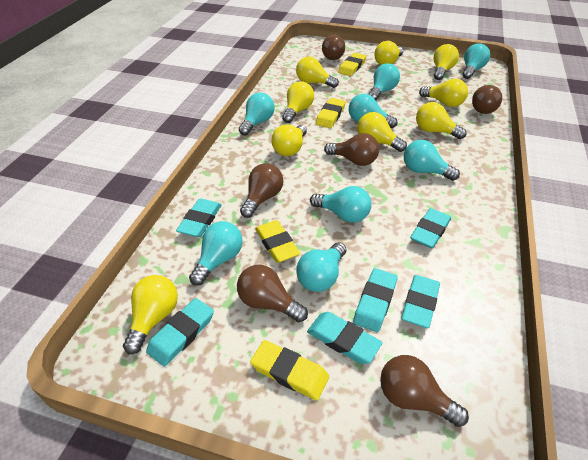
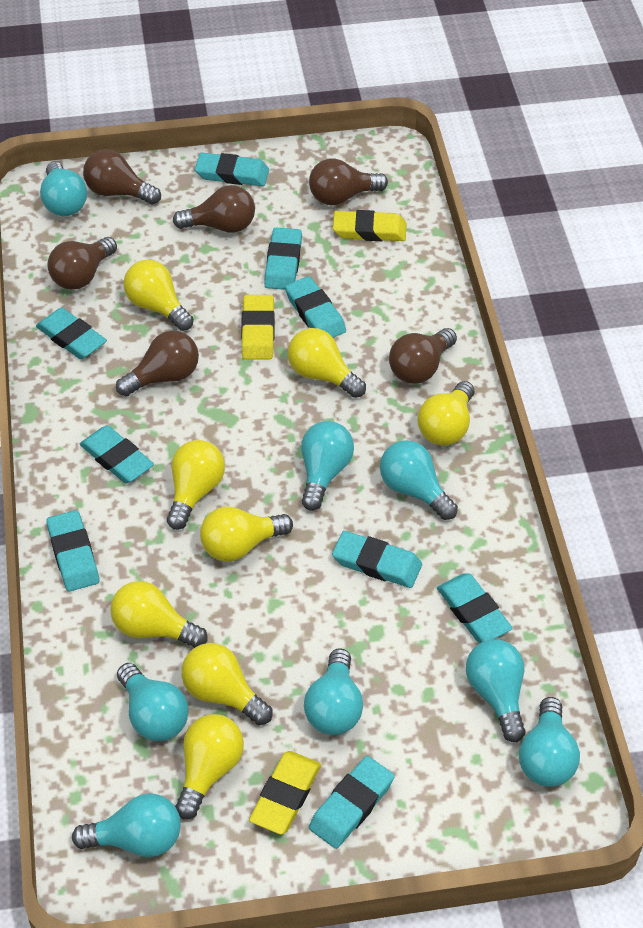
turquoise eraser: 6 -> 9
yellow eraser: 4 -> 3
yellow light bulb: 9 -> 8

